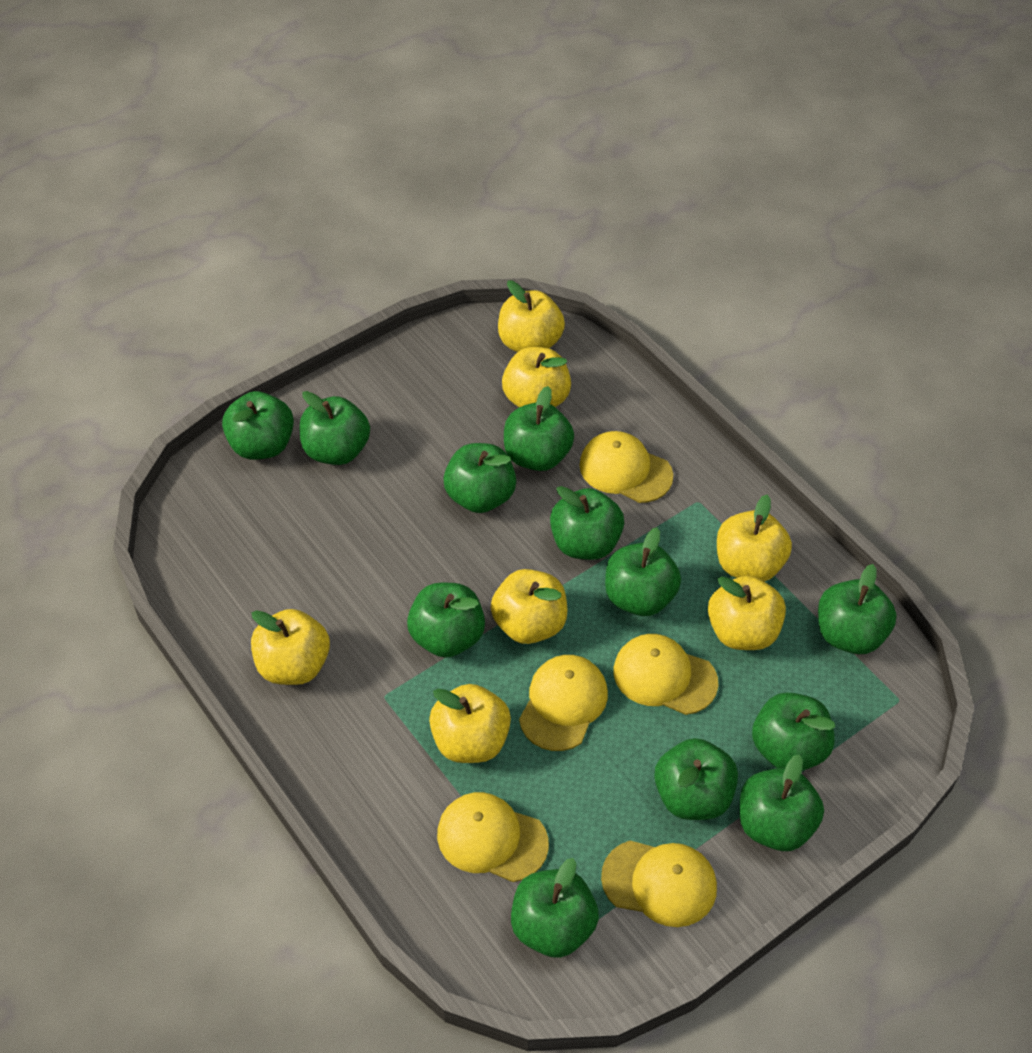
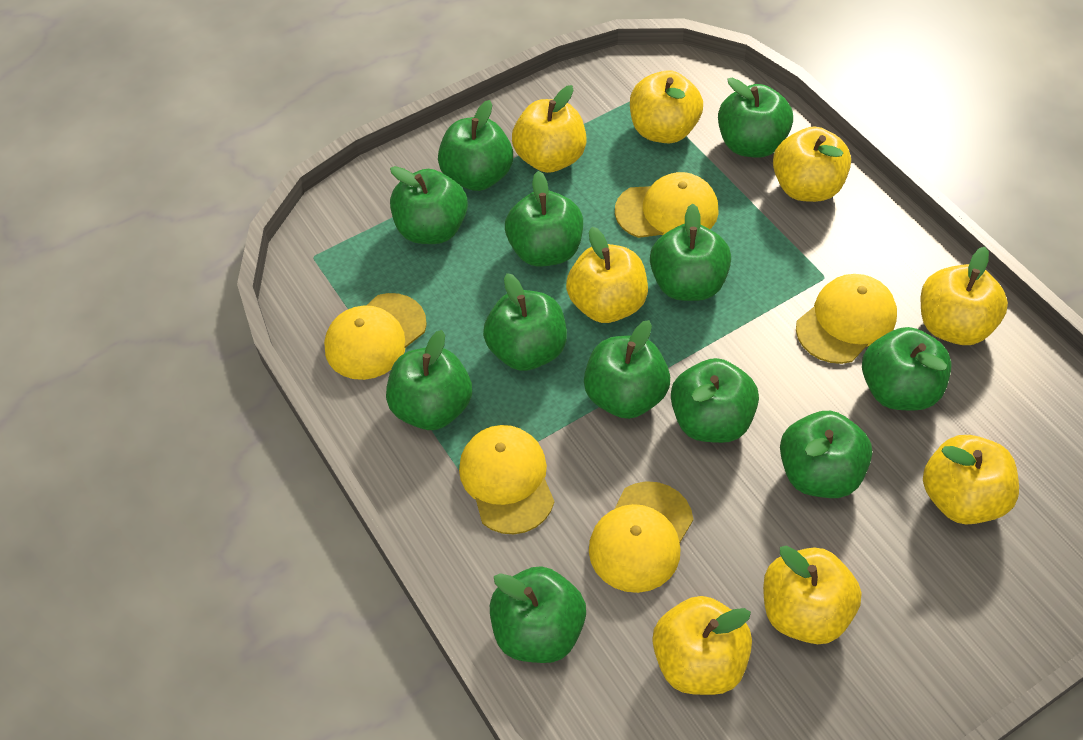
yellow apple: 7 -> 8

